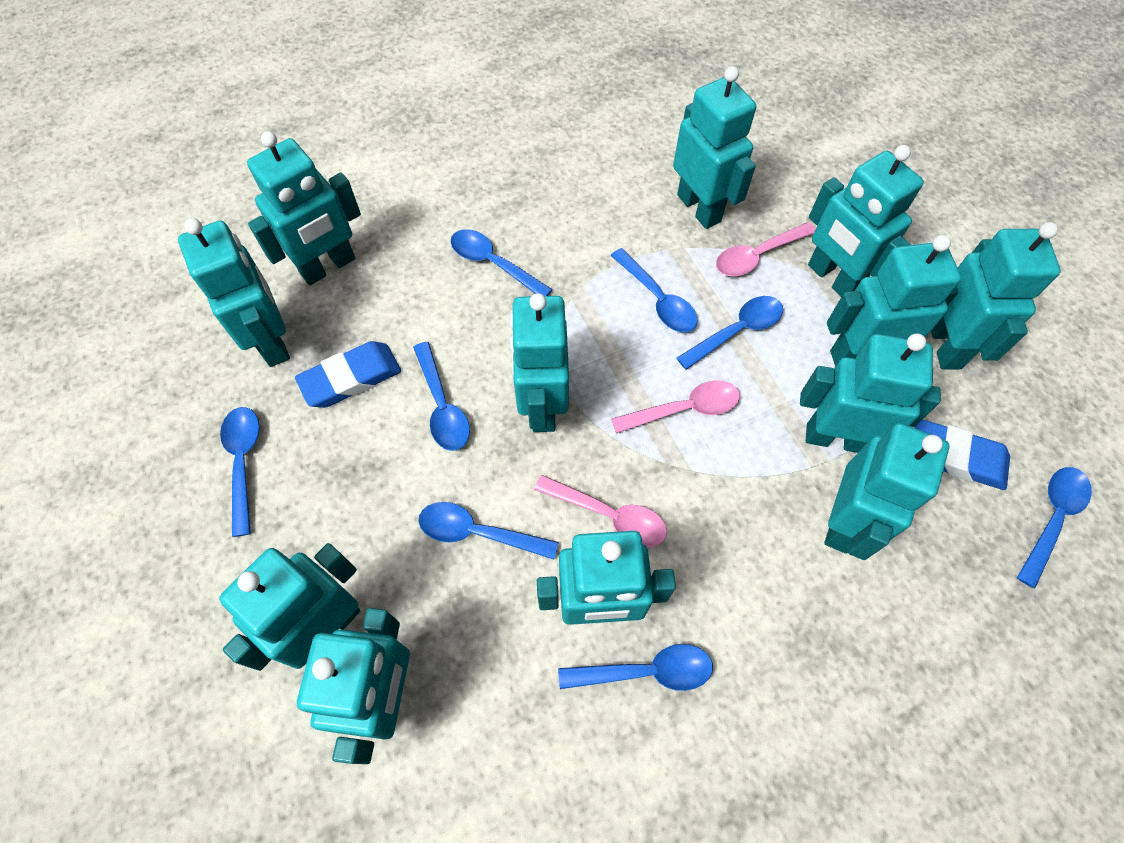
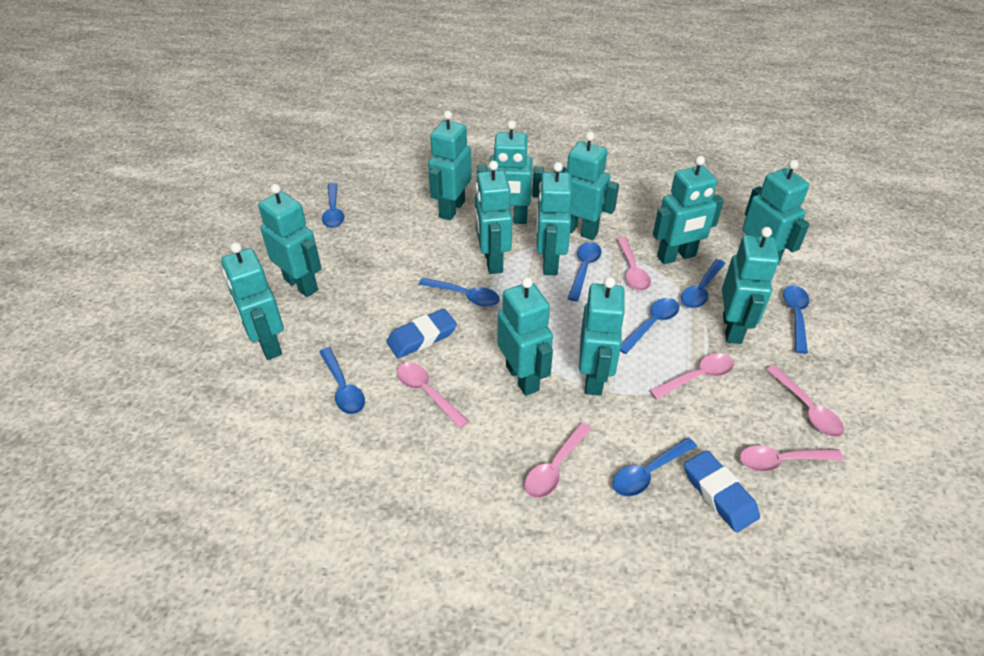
pink spoon: 3 -> 6

